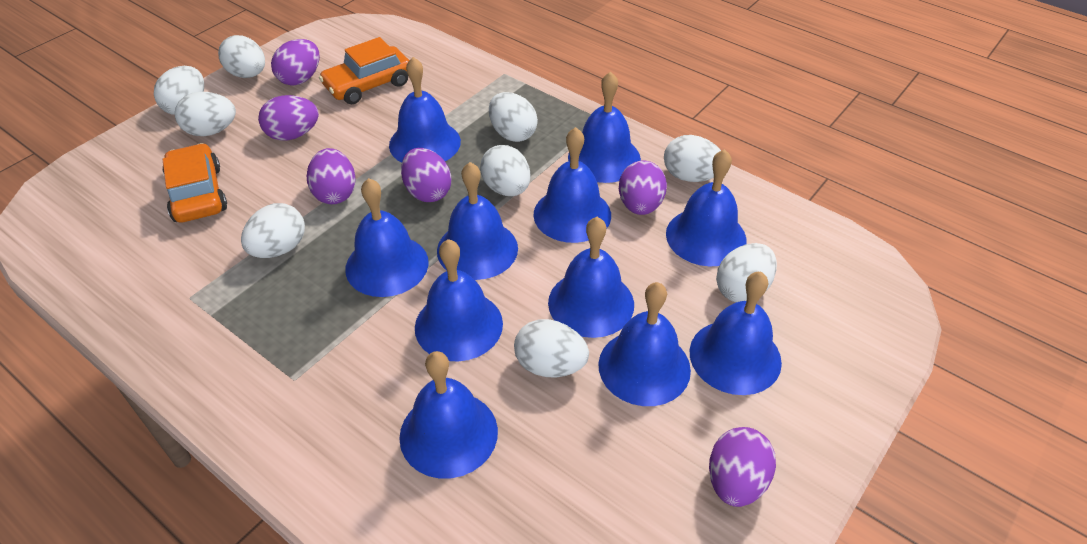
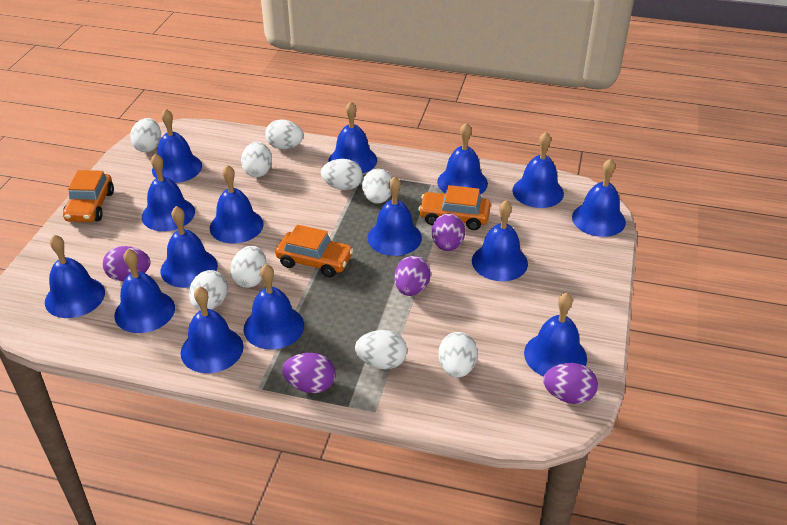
blue bell: 11 -> 15
orange car: 2 -> 3
purple egg: 6 -> 5

